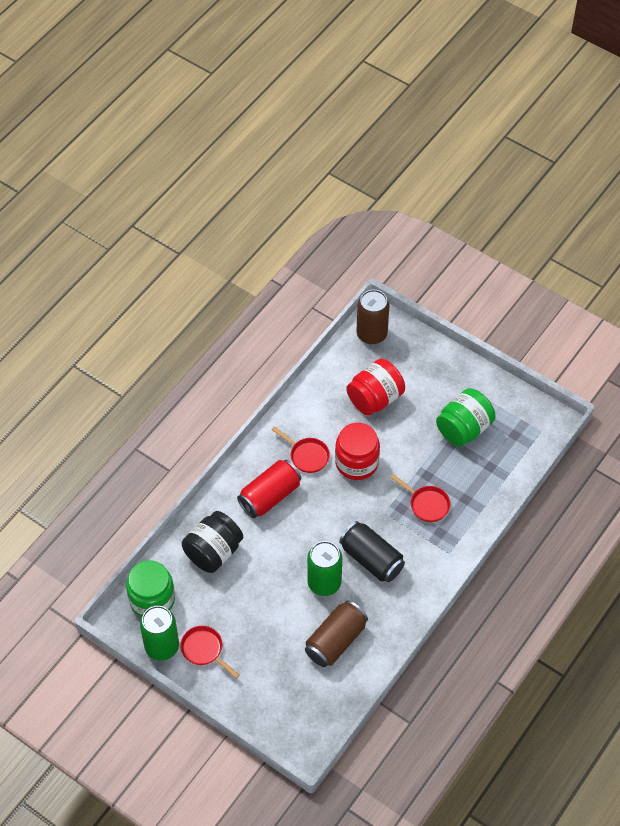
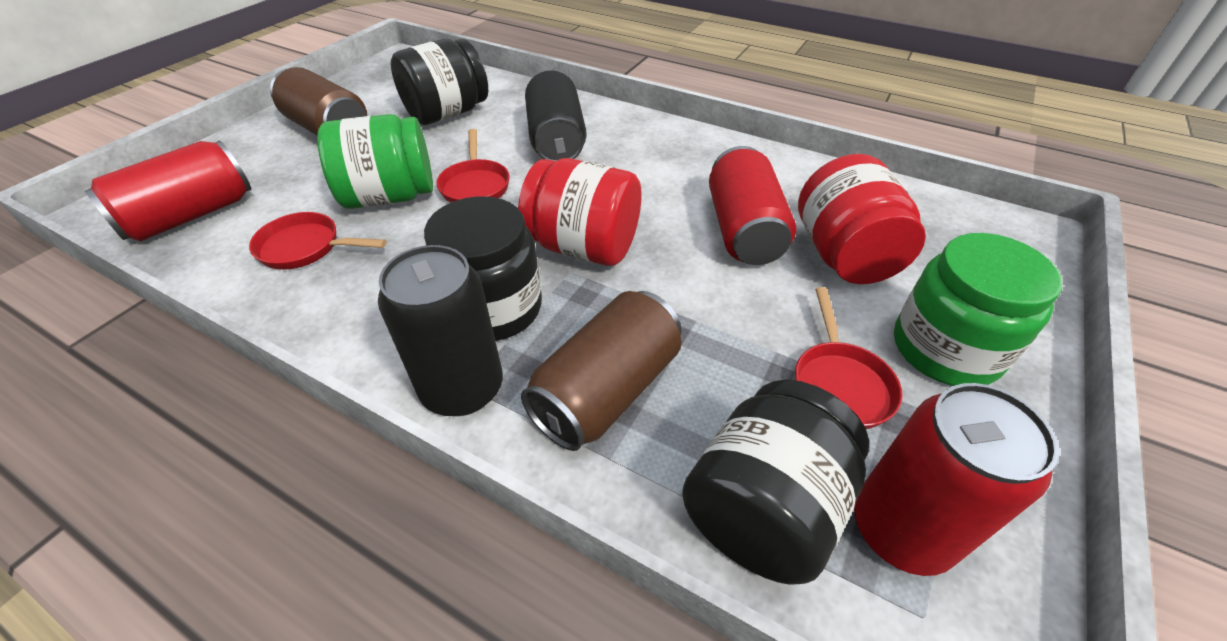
black can: 1 -> 2
black jar: 1 -> 3
green can: 2 -> 0
red can: 1 -> 3

